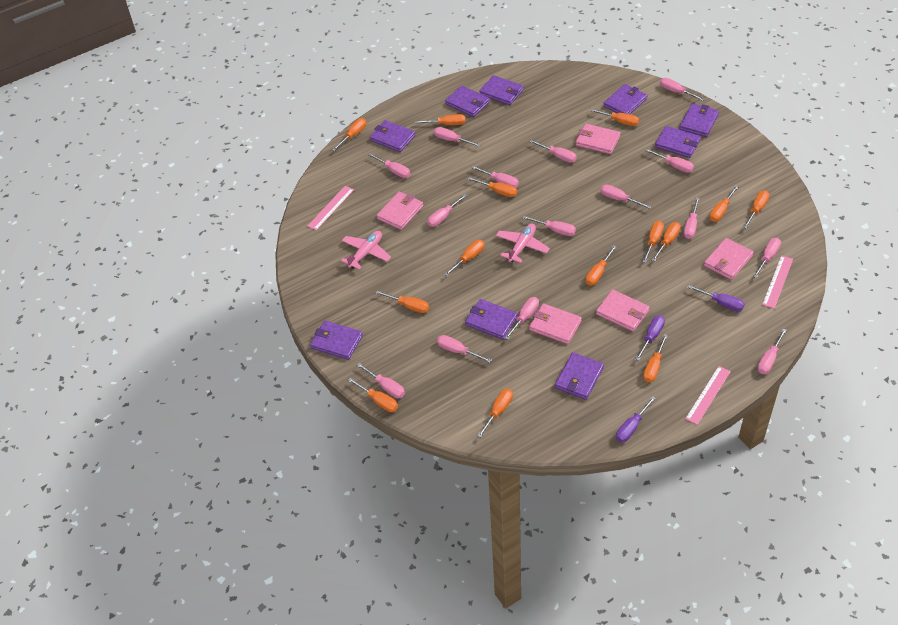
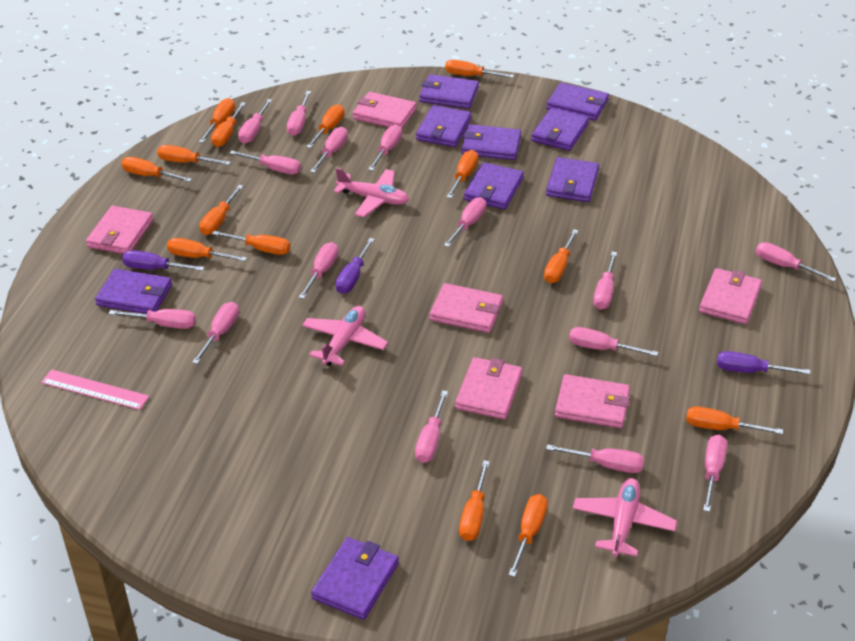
pink plane: 2 -> 3
pink ruler: 3 -> 1
pink wallet: 5 -> 6

